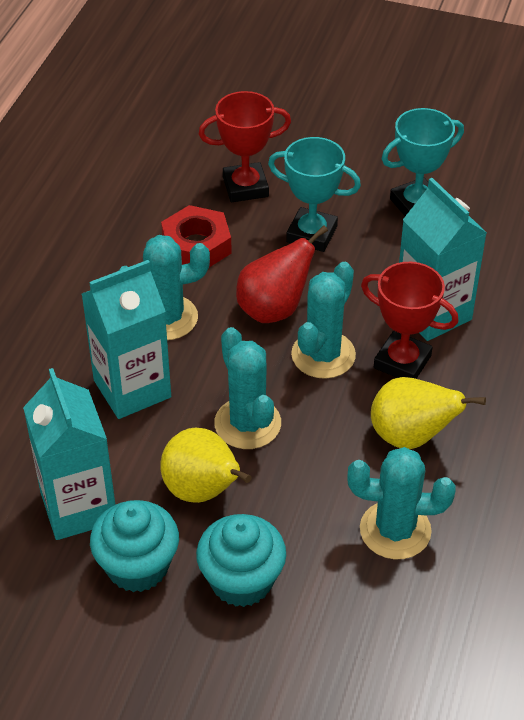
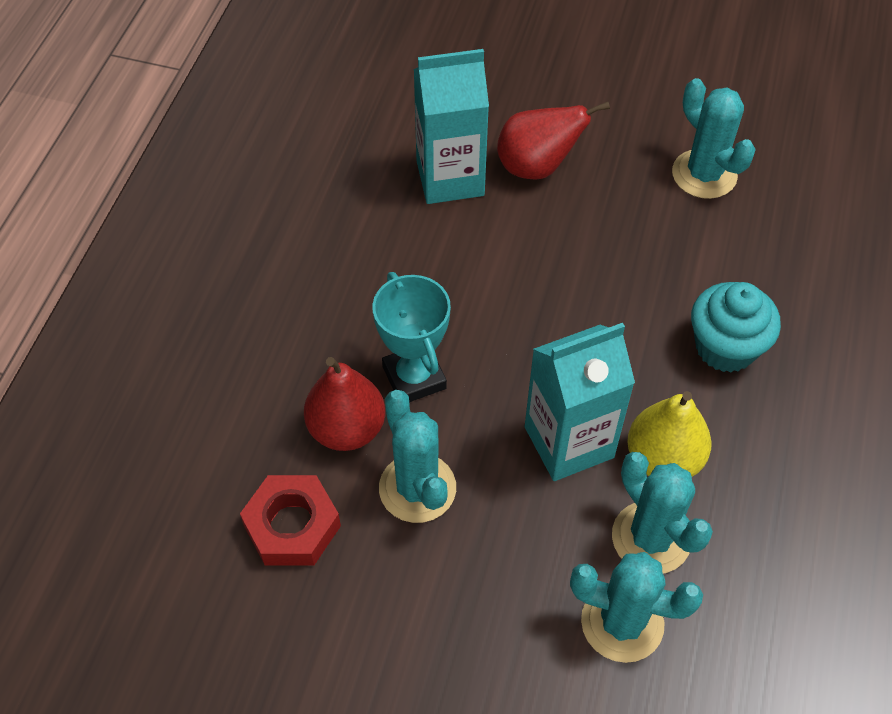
red pear: 1 -> 2
red trophy: 2 -> 0
turquoise carton: 3 -> 2
turquoise cupcake: 2 -> 1
turquoise trophy: 2 -> 1
yellow pear: 2 -> 1

